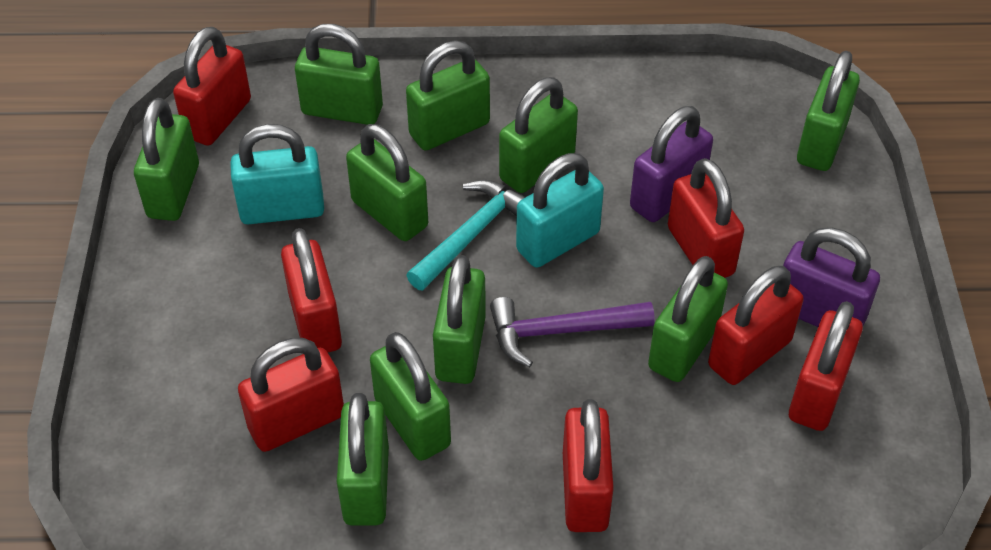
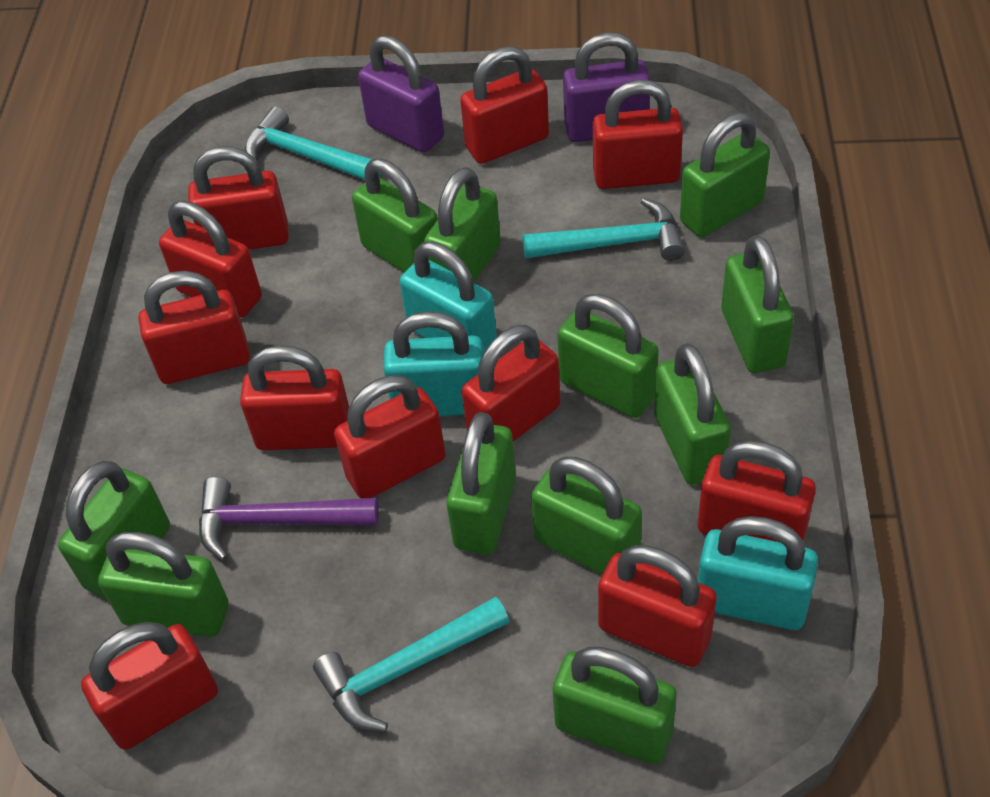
green padlock: 10 -> 11
red padlock: 7 -> 11
turquoise hammer: 1 -> 3
turquoise padlock: 2 -> 3

